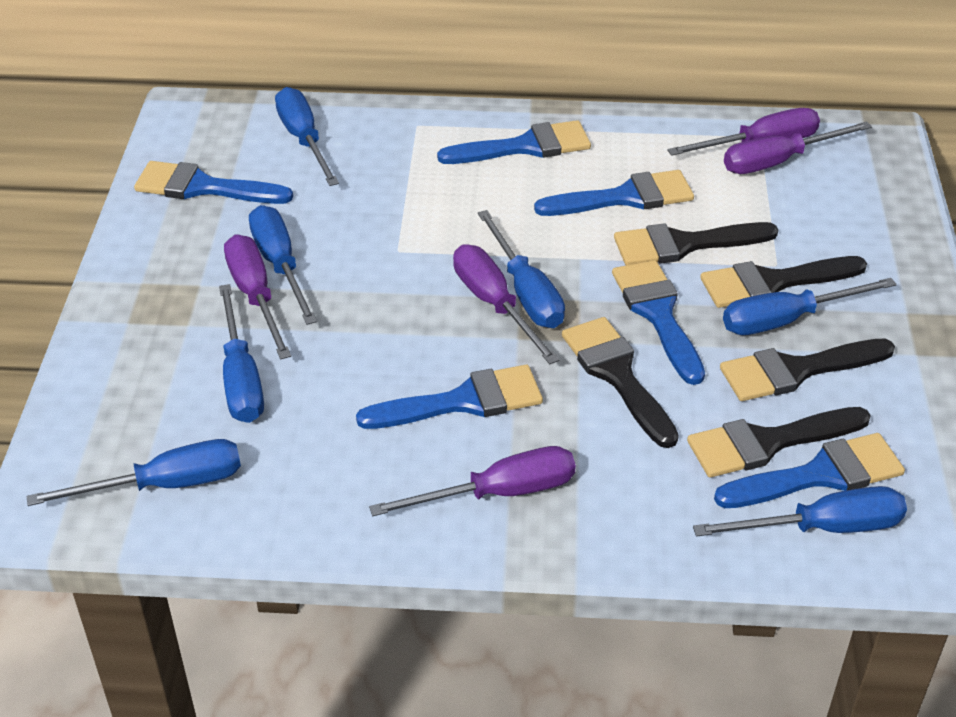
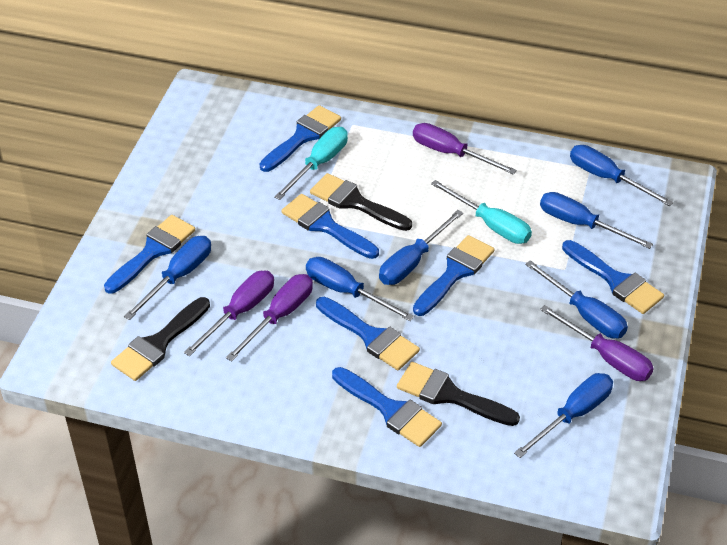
black brush: 5 -> 3
blue brush: 6 -> 7
purple screwdriver: 5 -> 4
turquoise screwdriver: 0 -> 2

